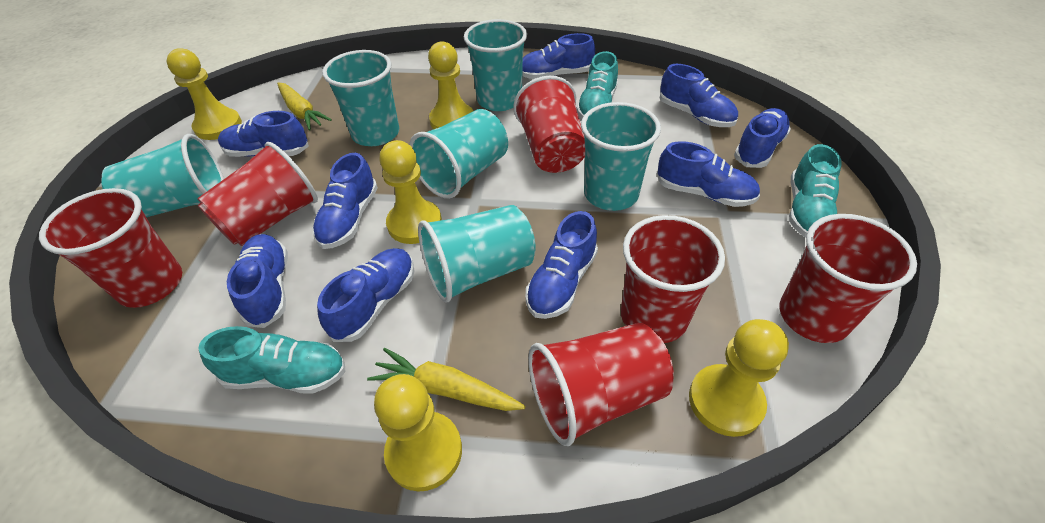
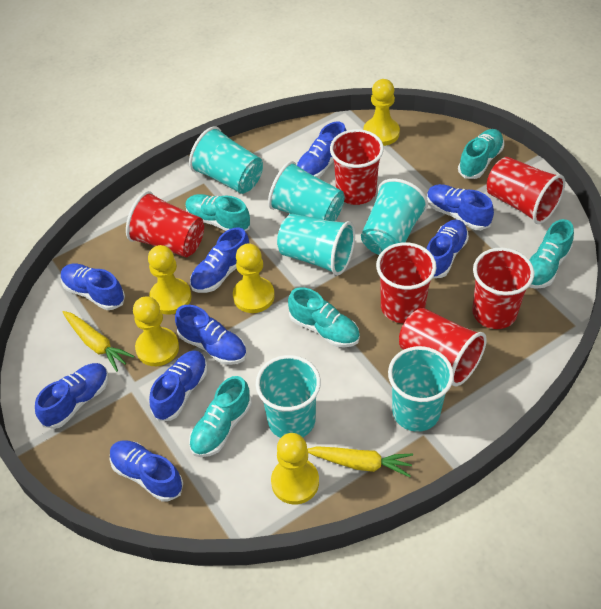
turquoise shoe: 3 -> 5

